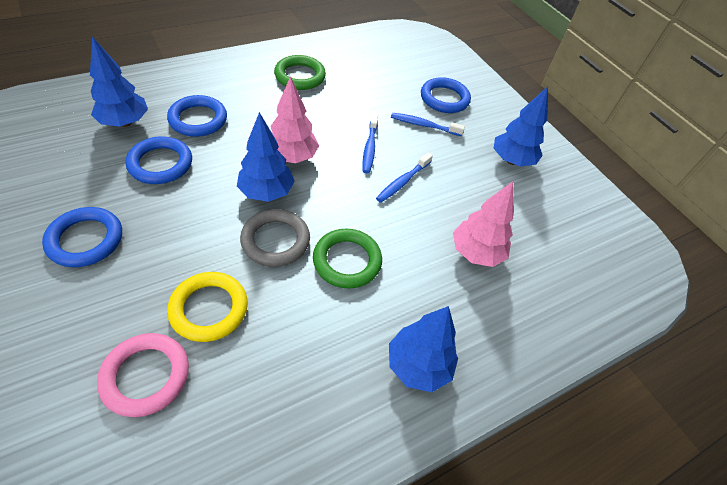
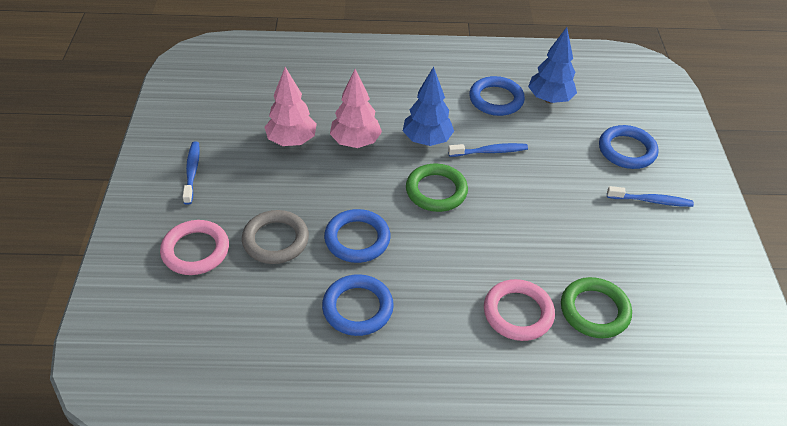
blue tree: 4 -> 2
pink ring: 1 -> 2
yellow ring: 1 -> 0

